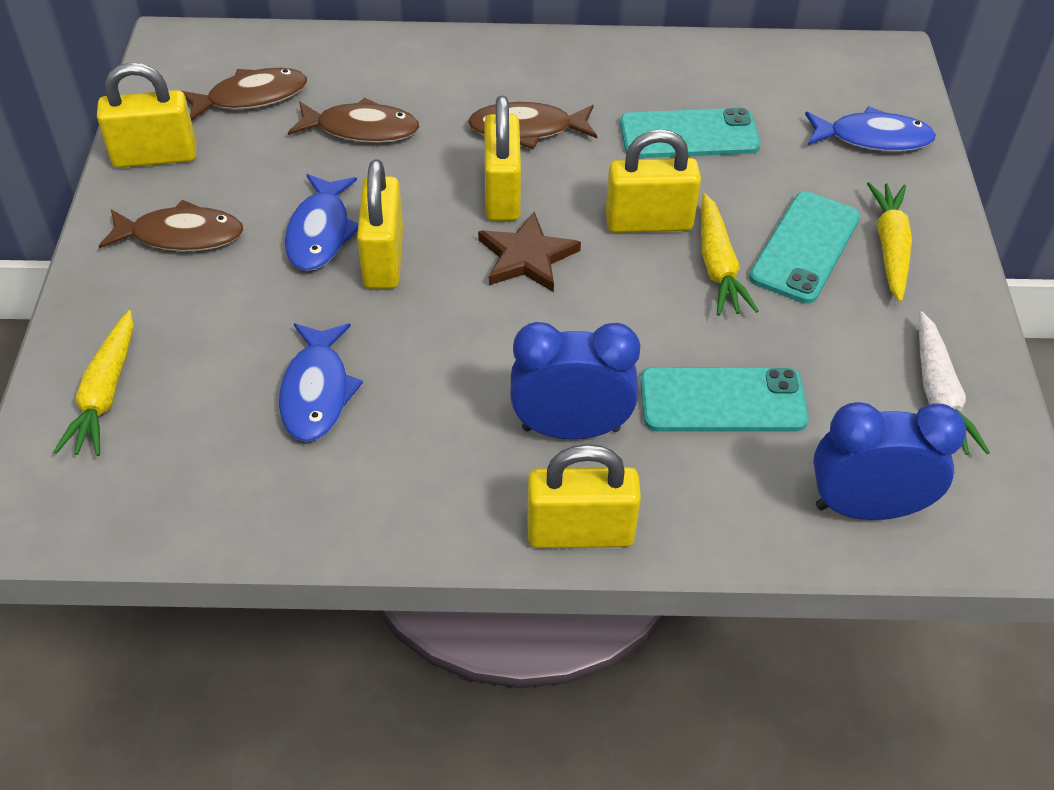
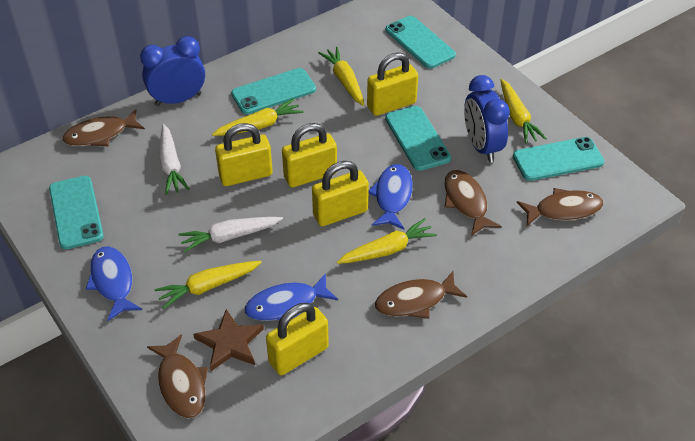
brown fish: 4 -> 5
turquoise phone: 3 -> 5
white carrot: 1 -> 2
yellow carrot: 3 -> 5

